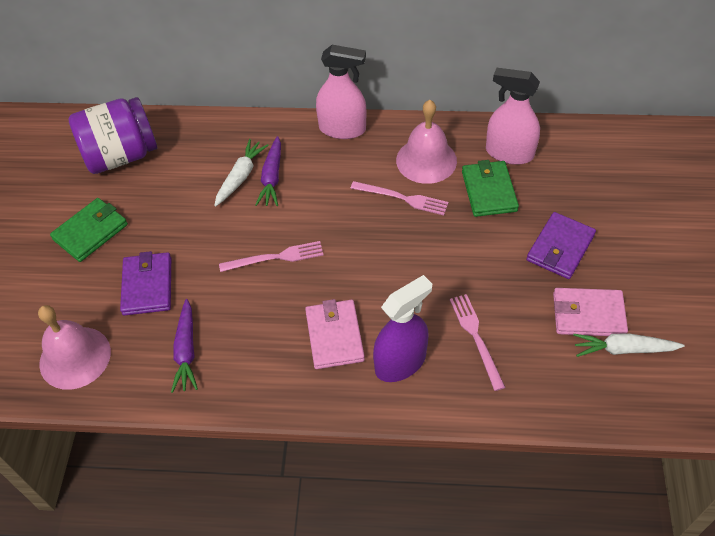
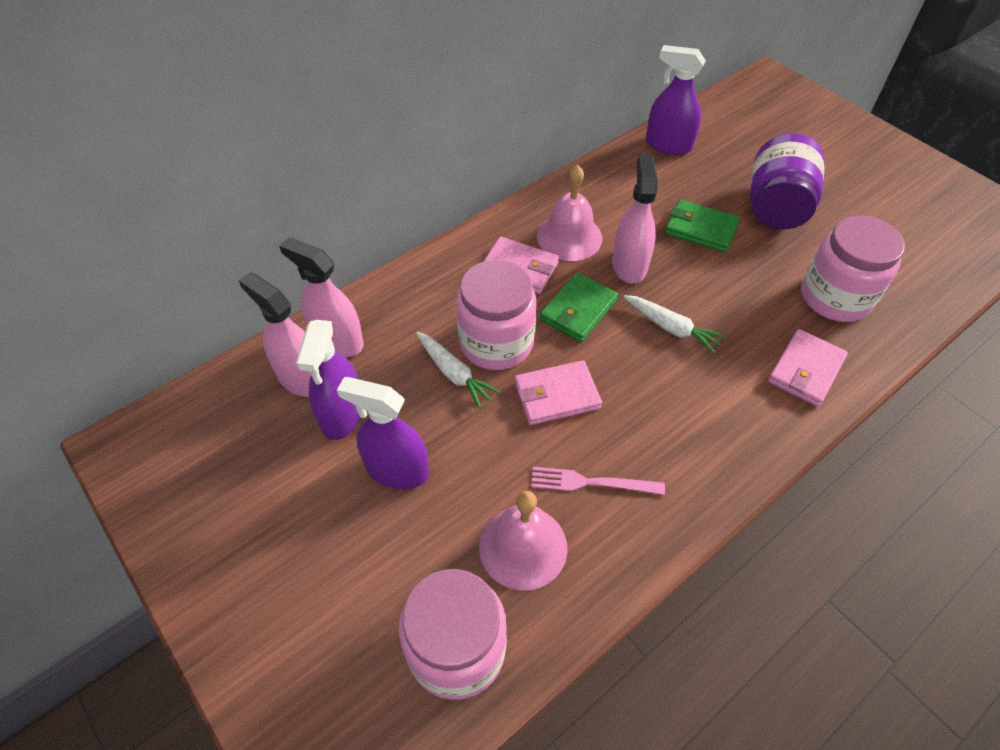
pink fork: 3 -> 1
pink jar: 0 -> 3
pink spray bottle: 2 -> 3
pink wallet: 2 -> 3
purple carrot: 2 -> 0
purple spray bottle: 1 -> 3
purple wallet: 2 -> 0

